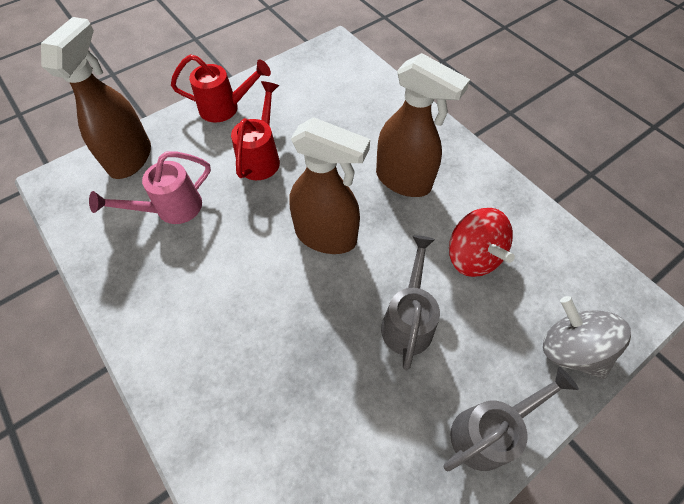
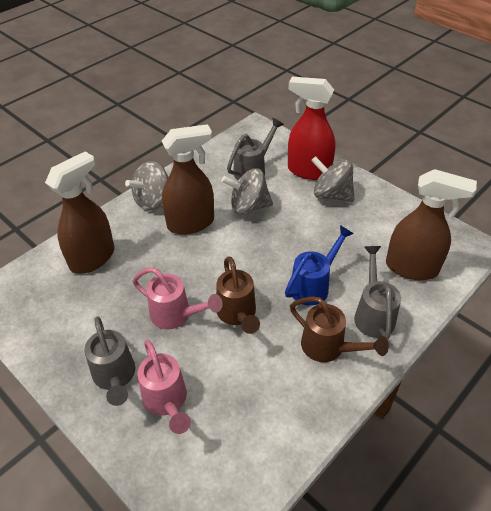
blue watering can: 0 -> 1
brown watering can: 0 -> 2
grey spinning top: 1 -> 3
grey watering can: 2 -> 3
pink watering can: 1 -> 2
red spinning top: 1 -> 0
red spray bottle: 0 -> 1
red watering can: 2 -> 0

